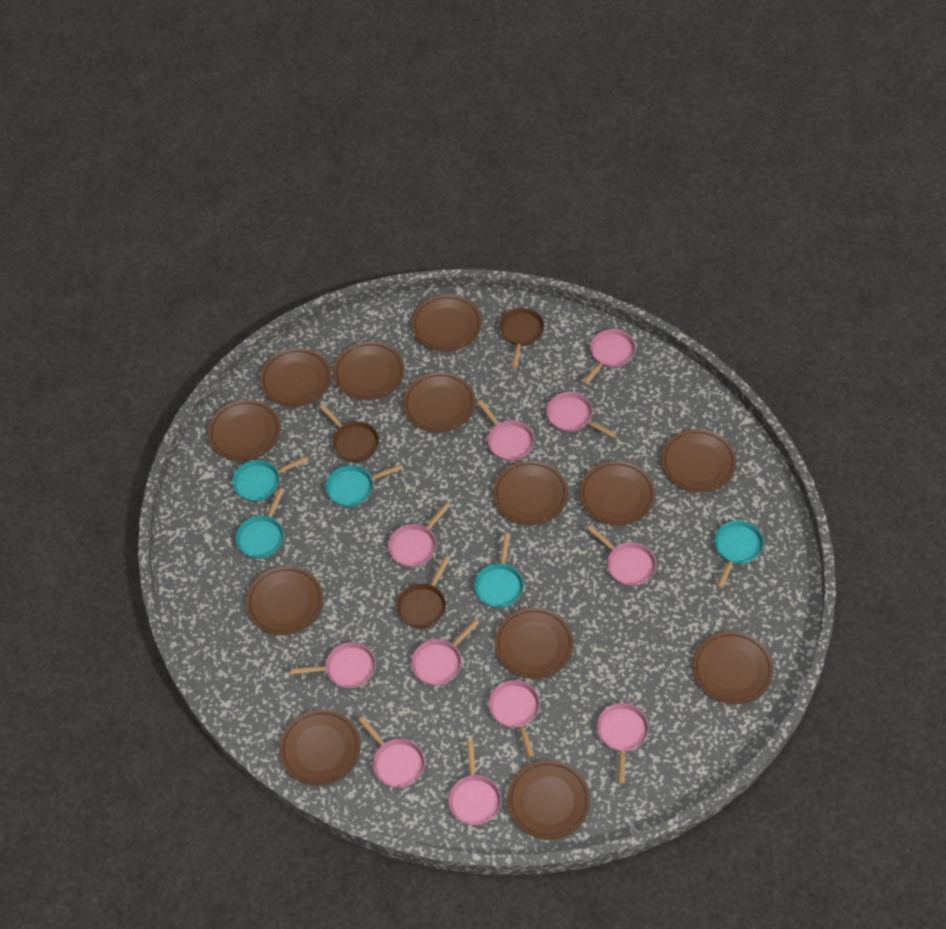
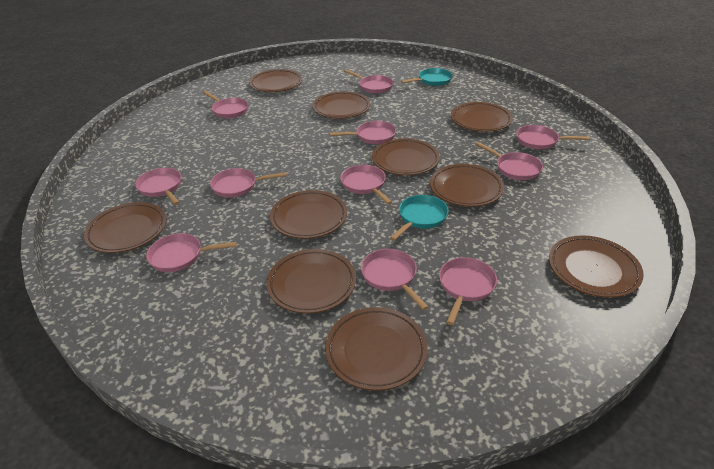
brown pan: 3 -> 0
brown plate: 13 -> 10
turquoise pan: 5 -> 2

